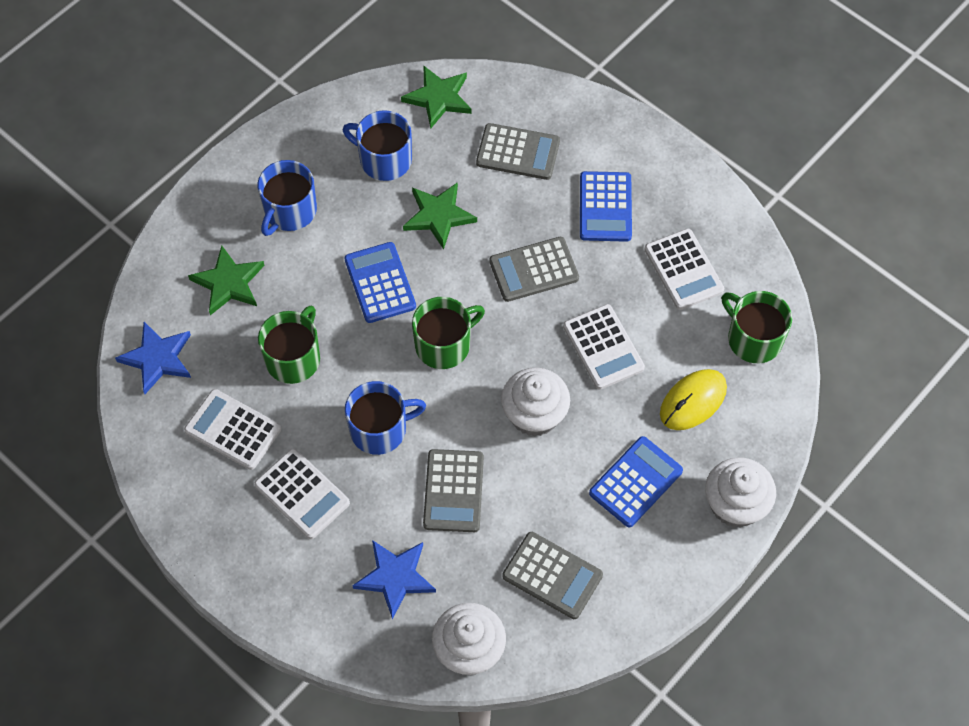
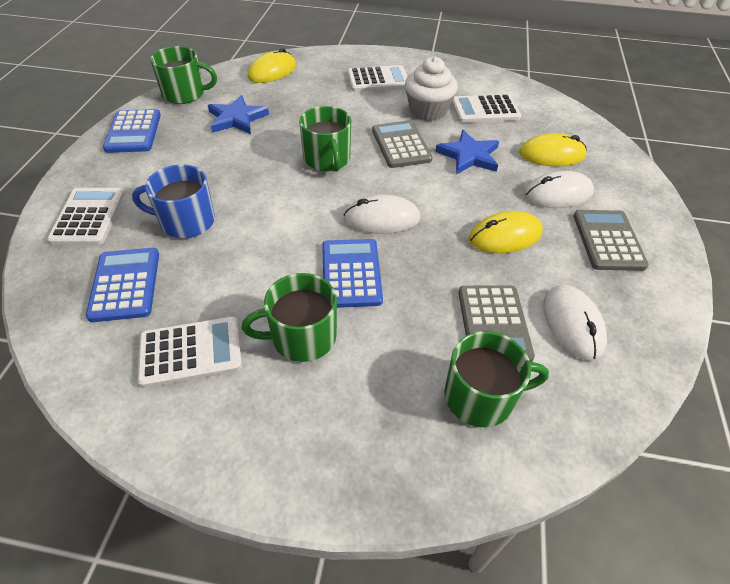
blue mug: 3 -> 1
green mug: 3 -> 4
green star: 3 -> 0
grey calculator: 4 -> 3
white cupcake: 3 -> 1
white mouse: 0 -> 3
yellow mouse: 1 -> 3

